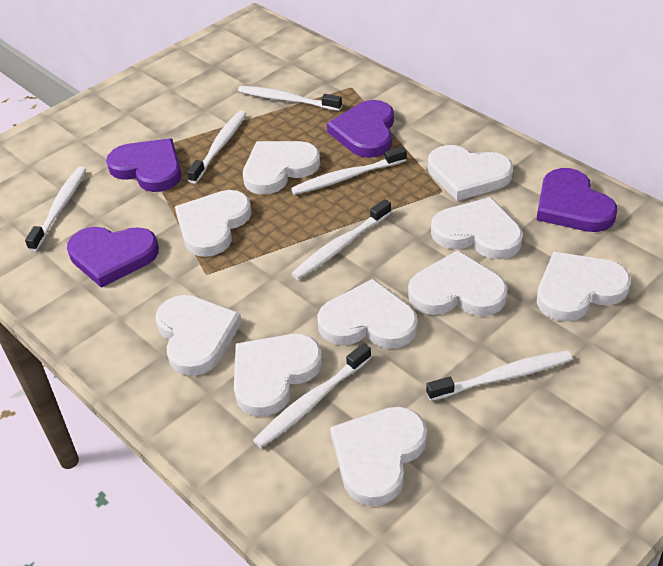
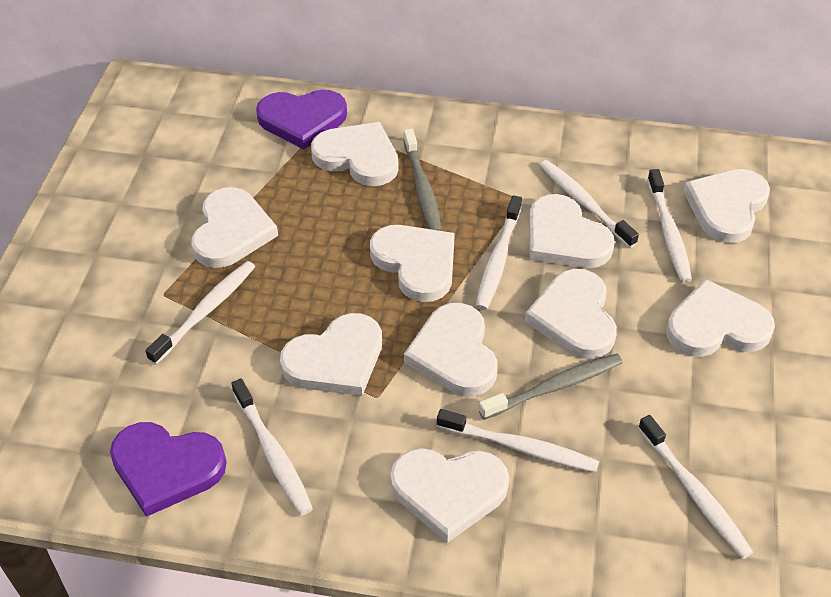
grey toothbrush: 0 -> 2
purple heart: 4 -> 2

